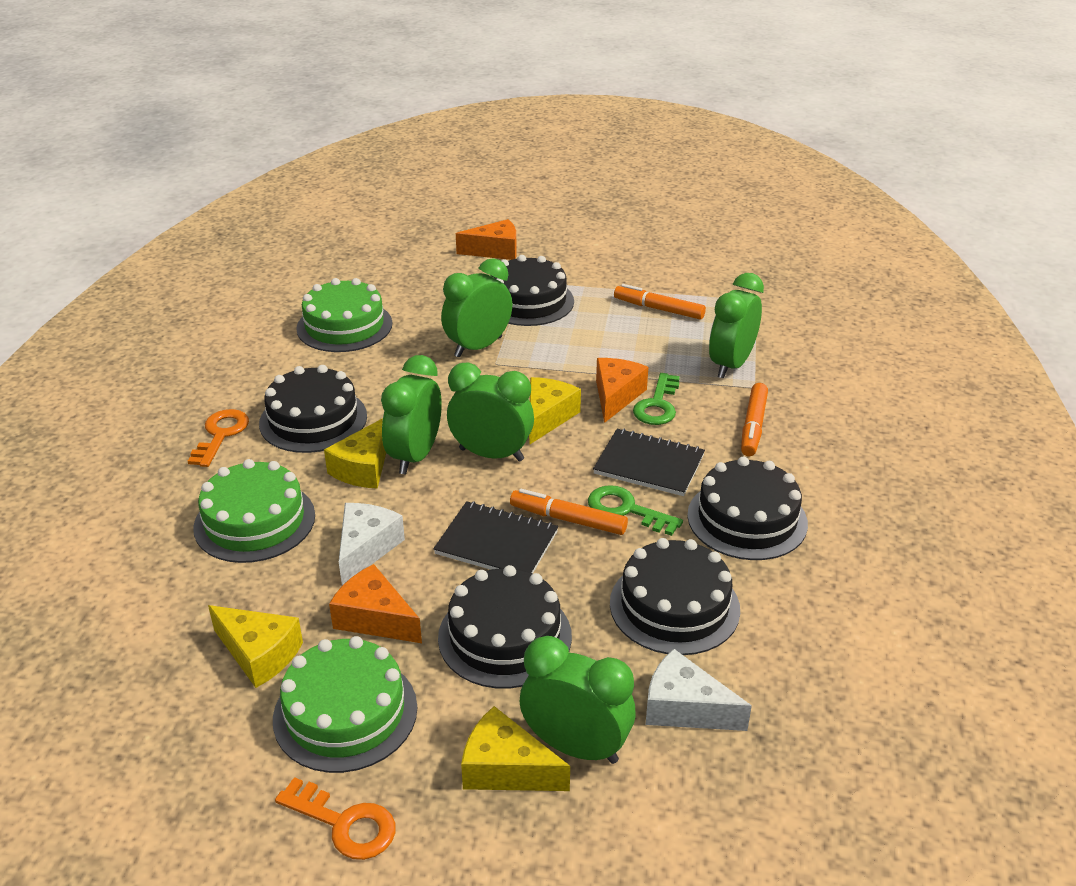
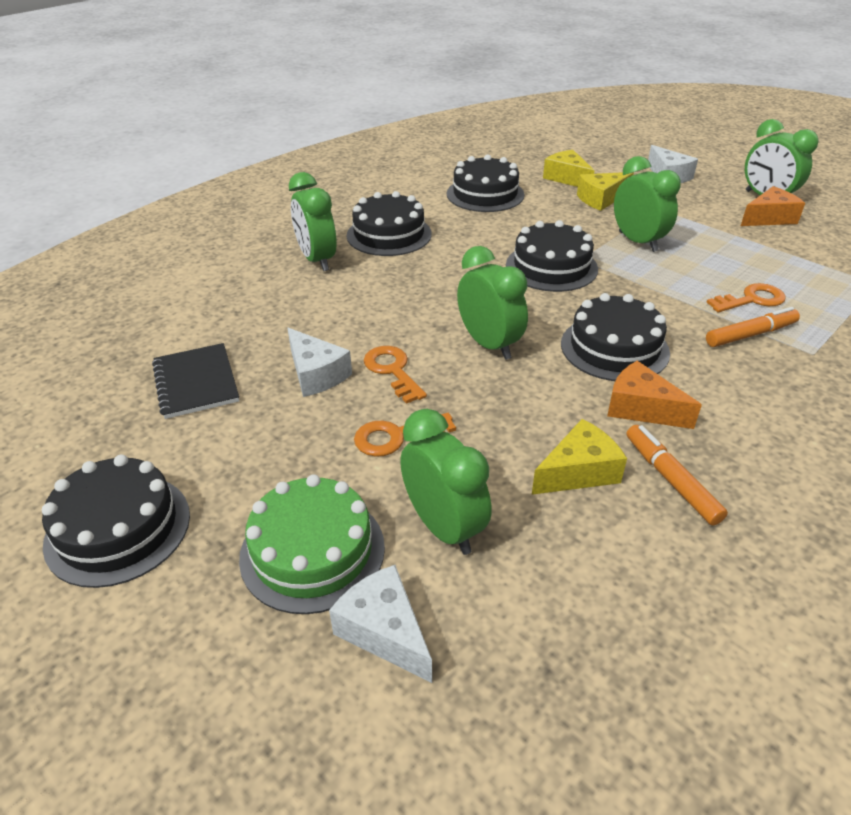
black notebook: 2 -> 1
green cake: 3 -> 1
green key: 2 -> 0
orange cheese: 3 -> 2
orange key: 2 -> 3
orange marker: 3 -> 2
white cheese: 2 -> 3
yellow cheese: 4 -> 3

